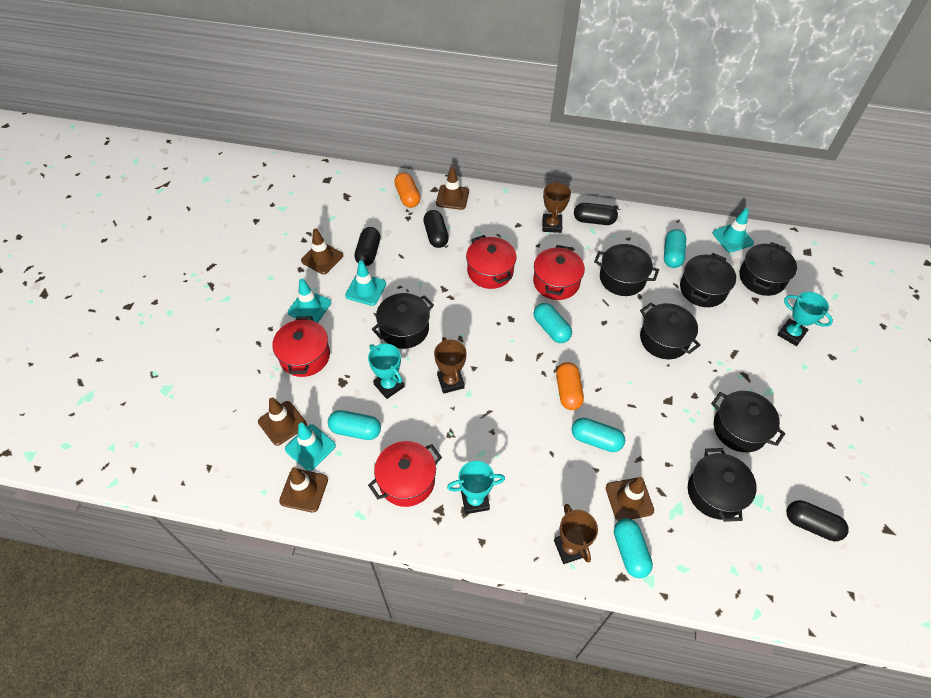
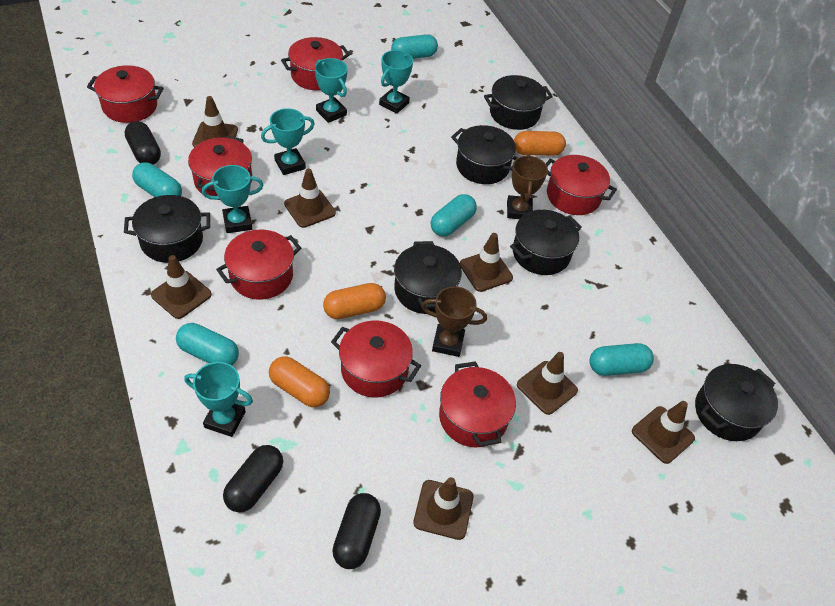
black capsule: 4 -> 3
black pot: 7 -> 6
brown traffic cone: 5 -> 7
brown trophy: 3 -> 2
orange capsule: 2 -> 3
red pot: 4 -> 7
turquoise traffic cone: 4 -> 0
turquoise trophy: 3 -> 5

